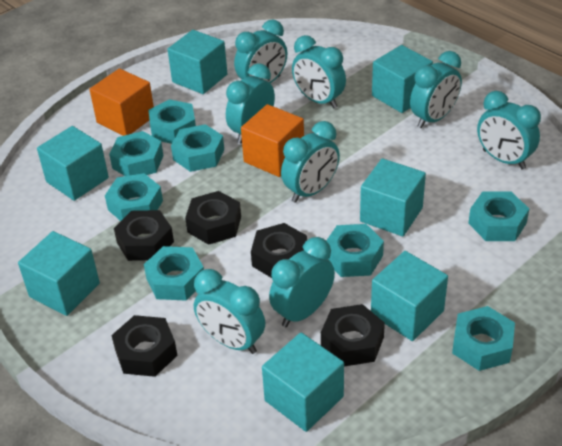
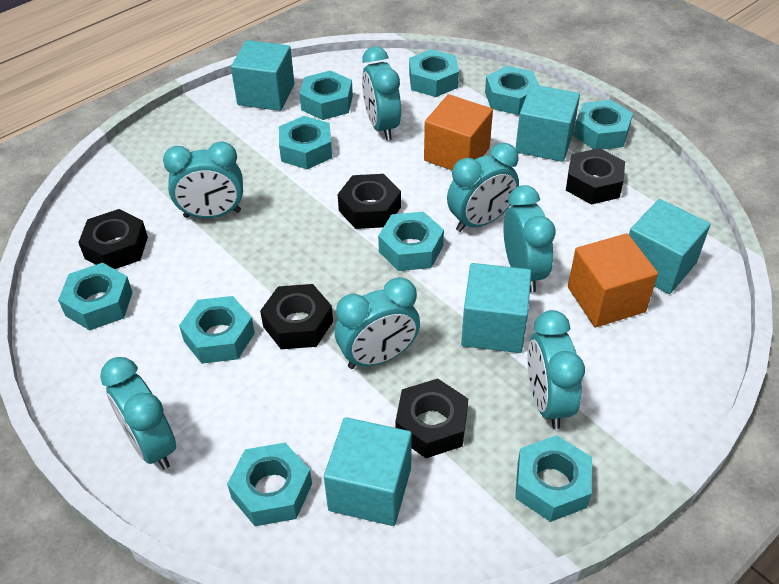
turquoise clock: 8 -> 7
turquoise cube: 7 -> 5
turquoise nut: 8 -> 10

